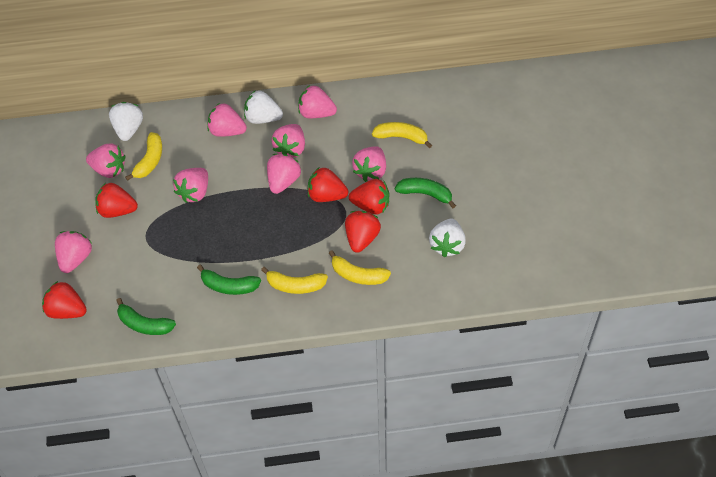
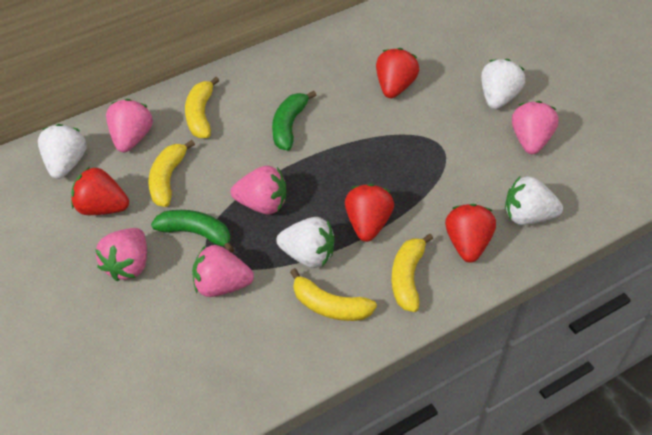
green banana: 3 -> 2
pink strawberry: 8 -> 5
red strawberry: 5 -> 4
white strawberry: 3 -> 4

